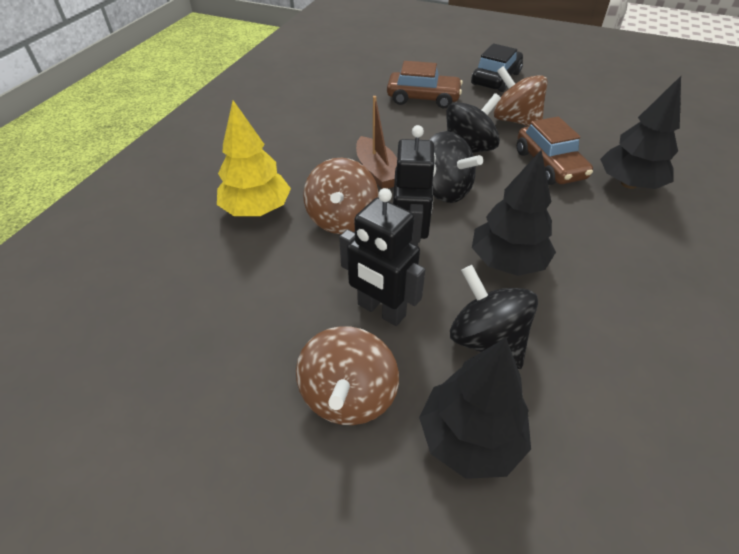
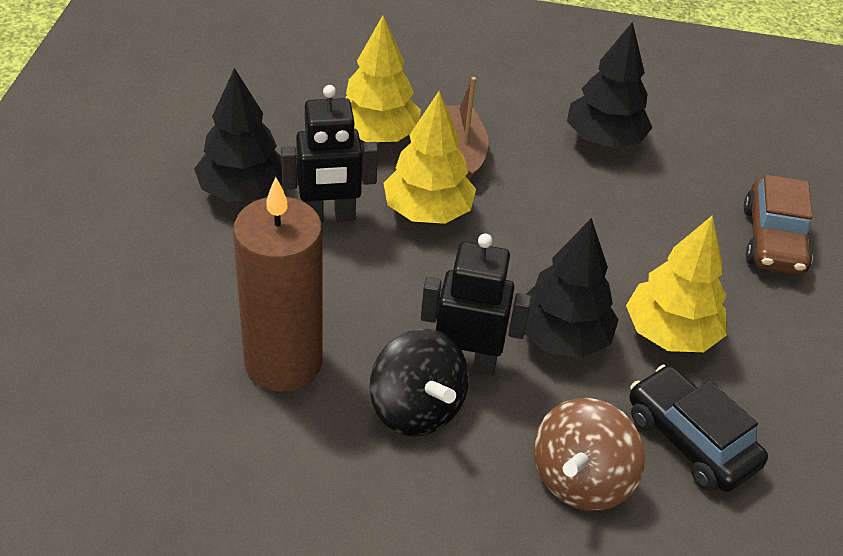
black spinning top: 3 -> 1
brown candle: 0 -> 1
brown car: 2 -> 1
brown spinning top: 3 -> 1
yellow tree: 1 -> 3

